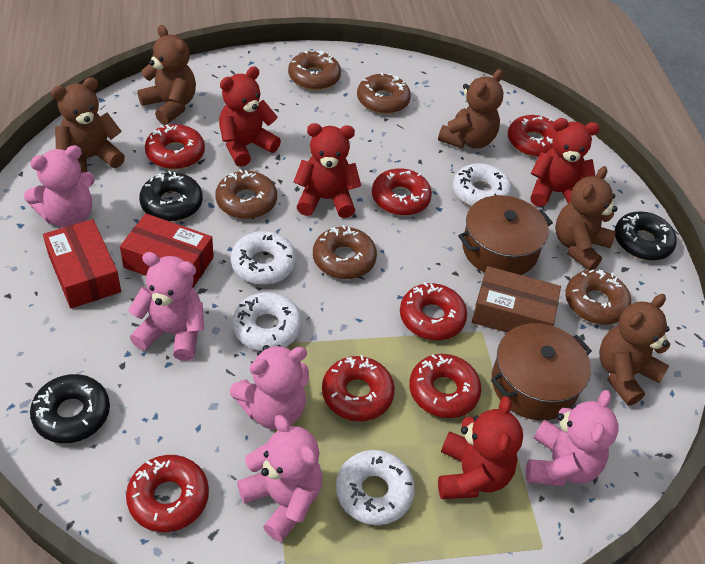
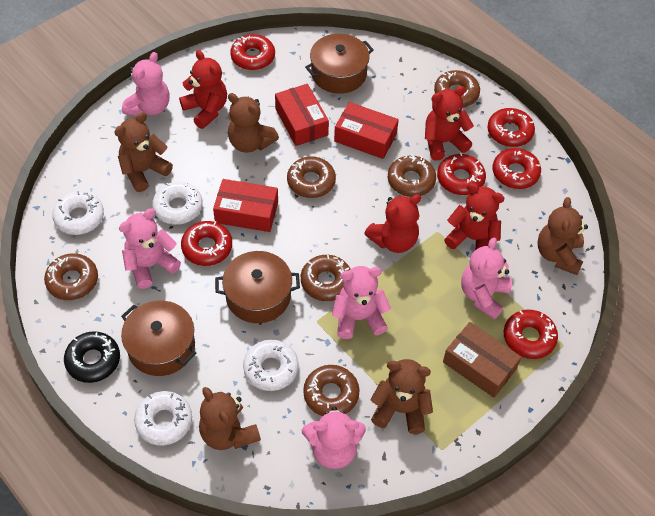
black donut: 3 -> 1
brown donut: 5 -> 6
brown pot: 2 -> 3
red box: 2 -> 3
red donut: 7 -> 6

